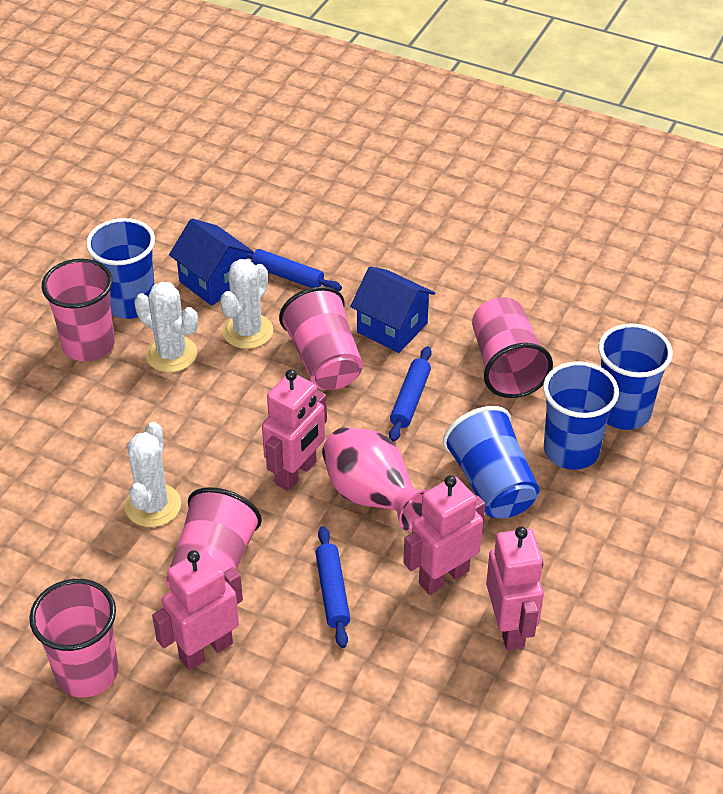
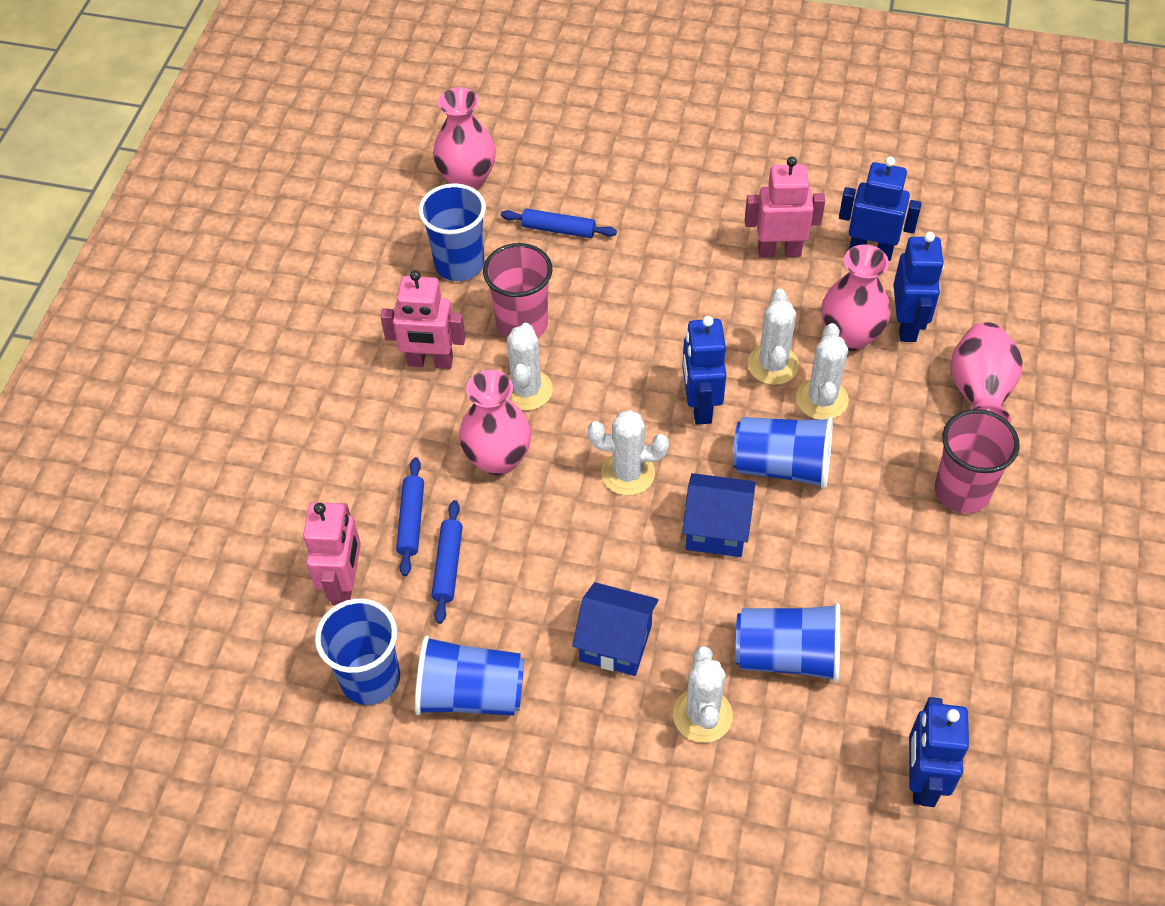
blue cup: 4 -> 5
blue robot: 0 -> 4
pink cup: 5 -> 2
pink robot: 4 -> 3
pink vase: 1 -> 4
white cactus: 3 -> 5

